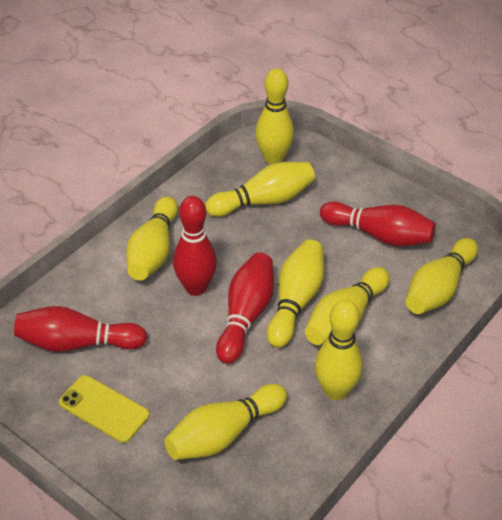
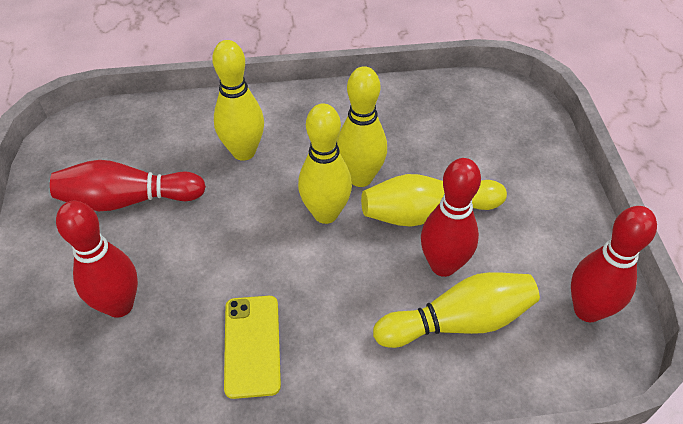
yellow bowling pin: 8 -> 5

